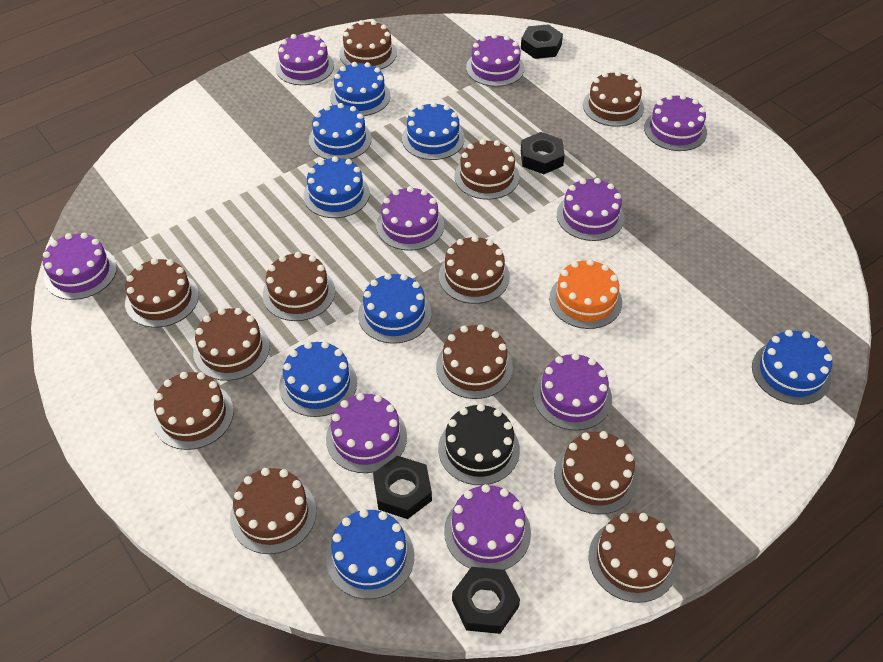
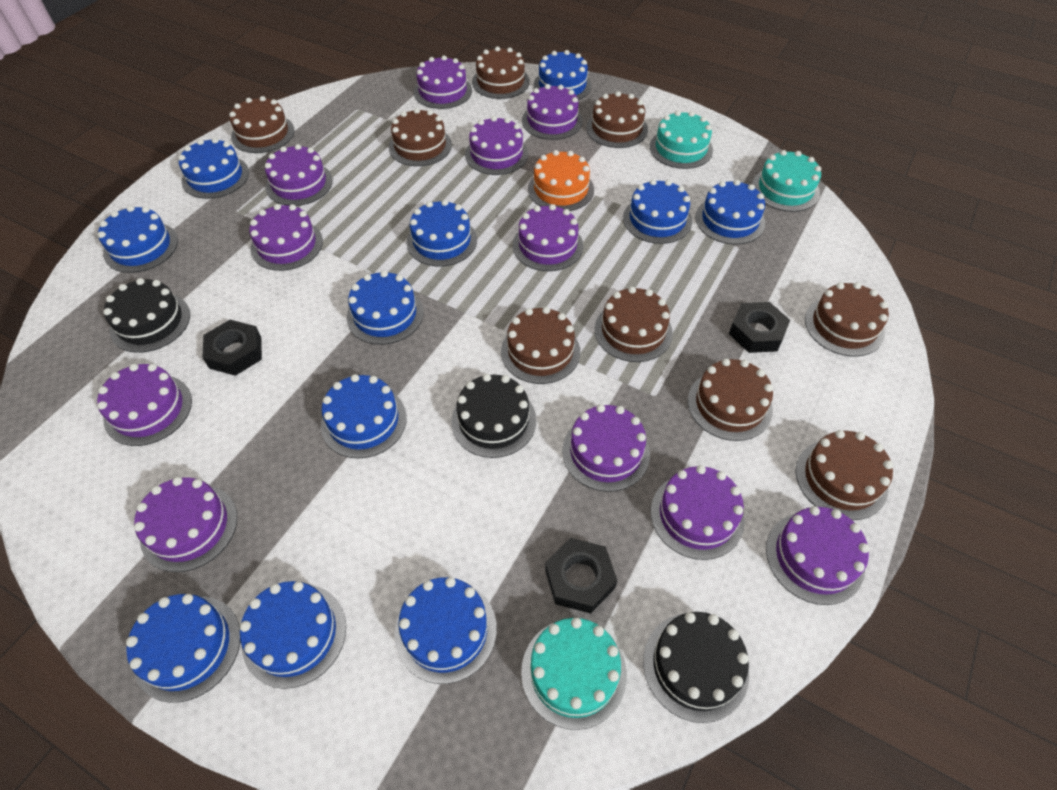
black cake: 1 -> 3
black nut: 4 -> 3
blue cake: 8 -> 11
brown cake: 12 -> 9
purple cake: 9 -> 11
turquoise cake: 0 -> 3

